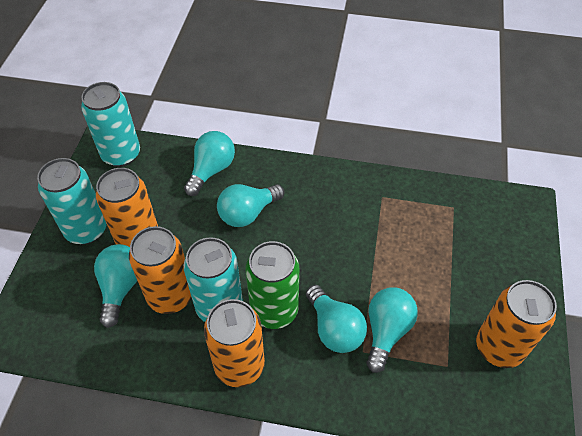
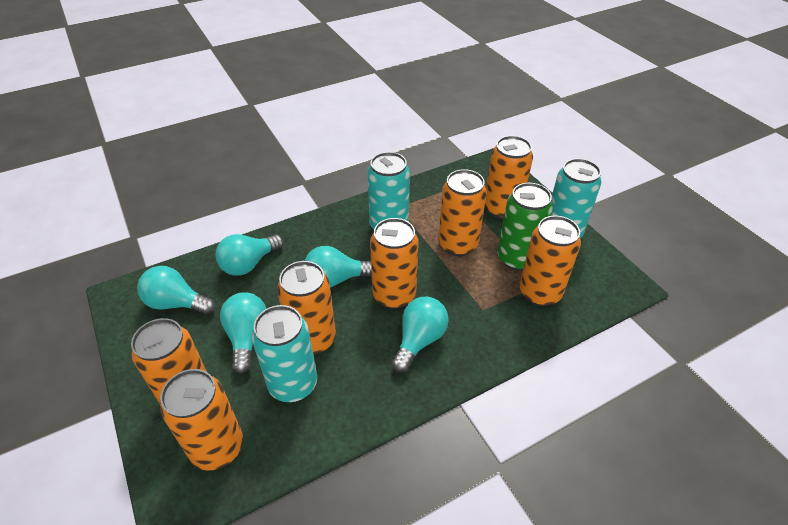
orange can: 4 -> 7

